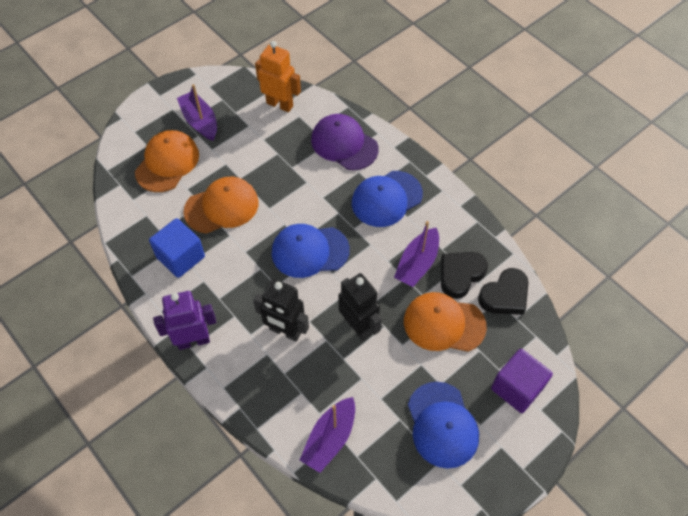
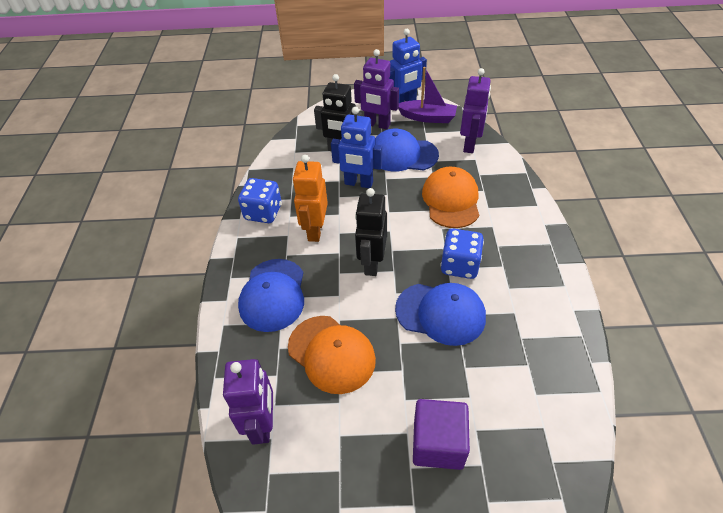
black heart: 2 -> 0
blue cube: 1 -> 0
blue dice: 0 -> 2
blue robot: 0 -> 2
orange cap: 3 -> 2
purple boat: 3 -> 1
purple cap: 1 -> 0
purple robot: 1 -> 3

